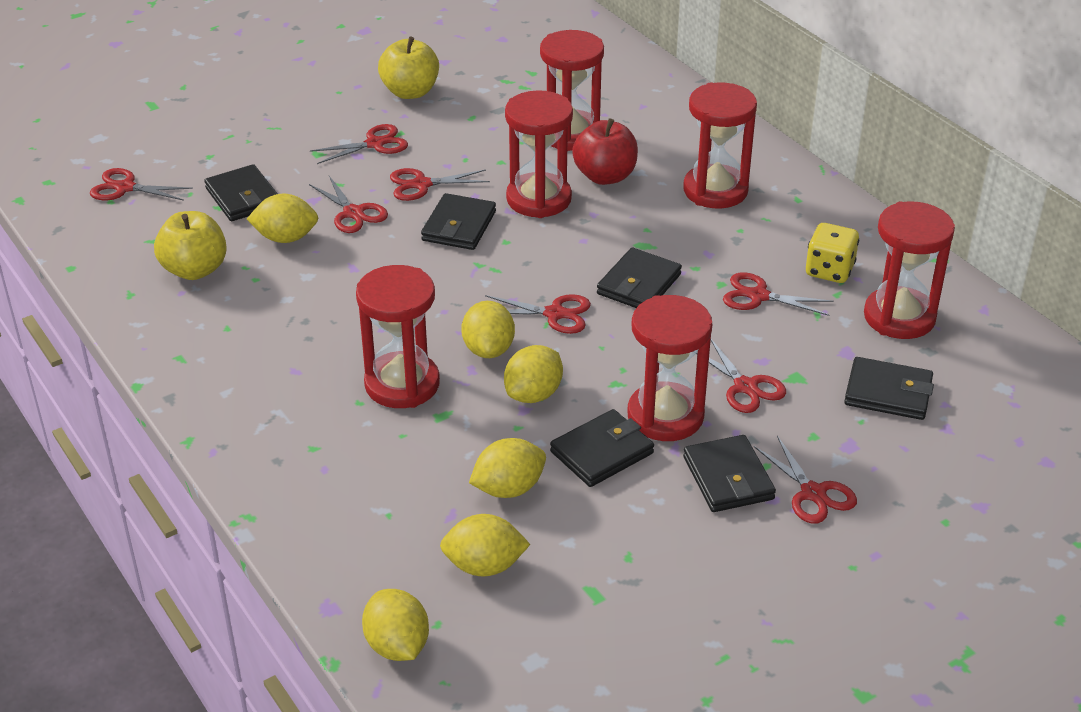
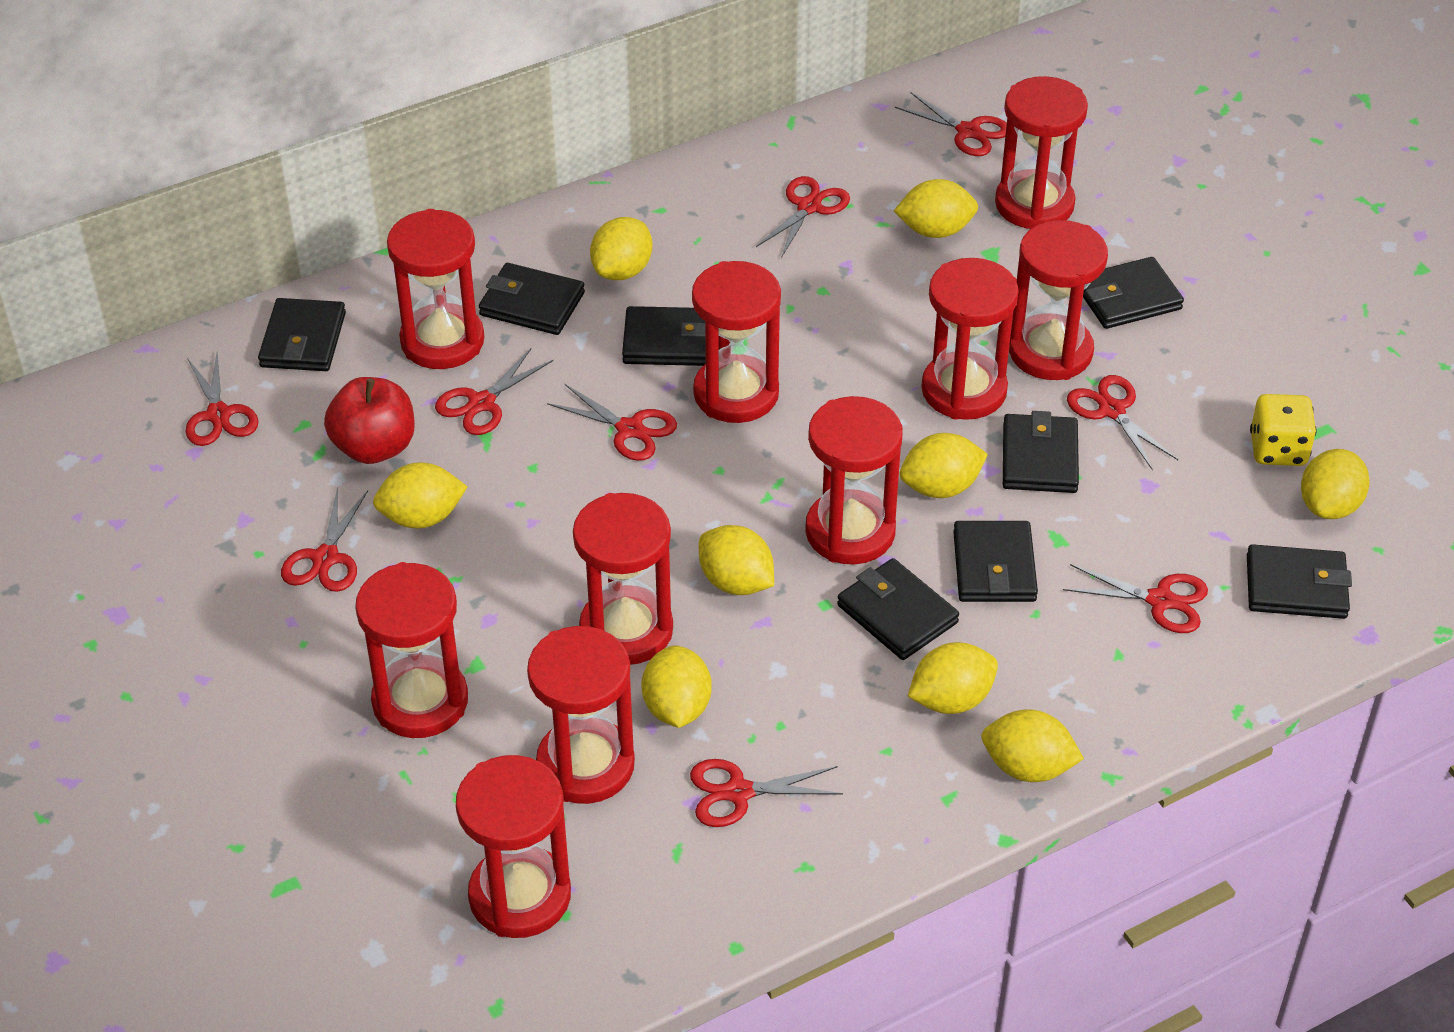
black wallet: 6 -> 8
red hourglass: 6 -> 10
red scissors: 8 -> 9
yellow apple: 2 -> 0
yellow lemon: 6 -> 9

